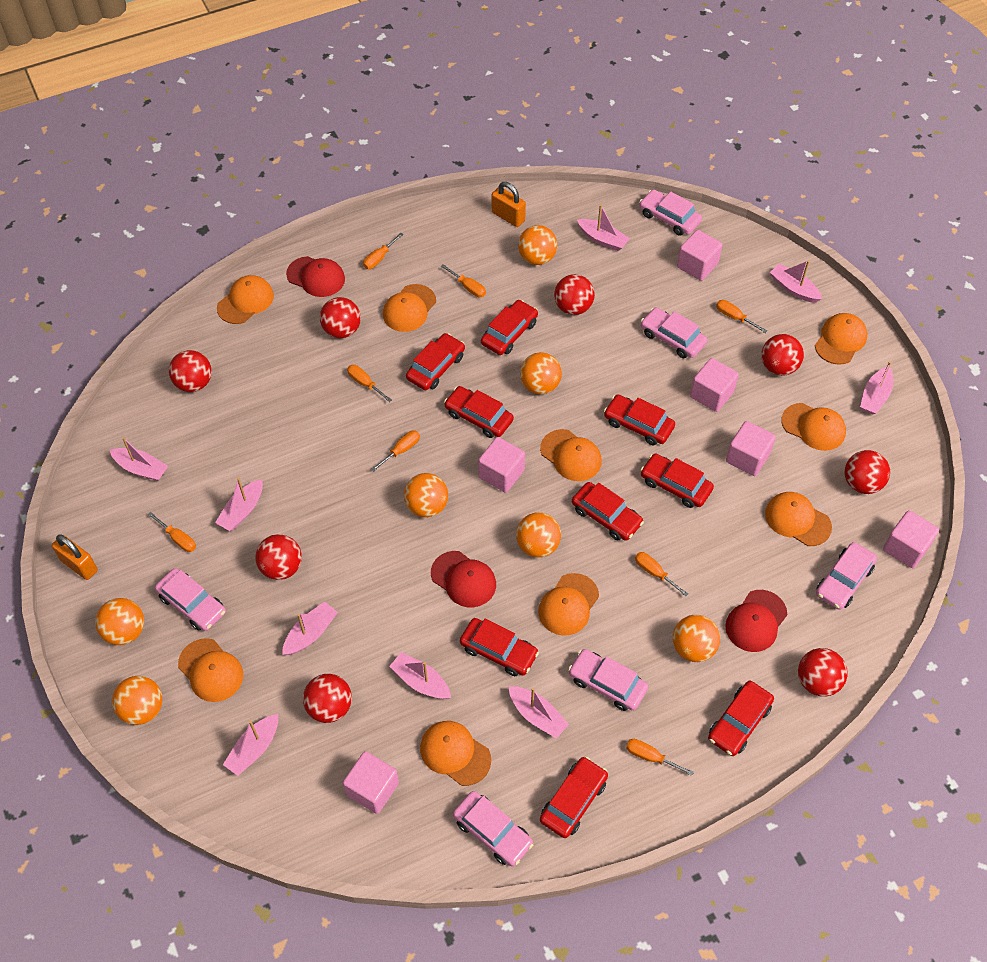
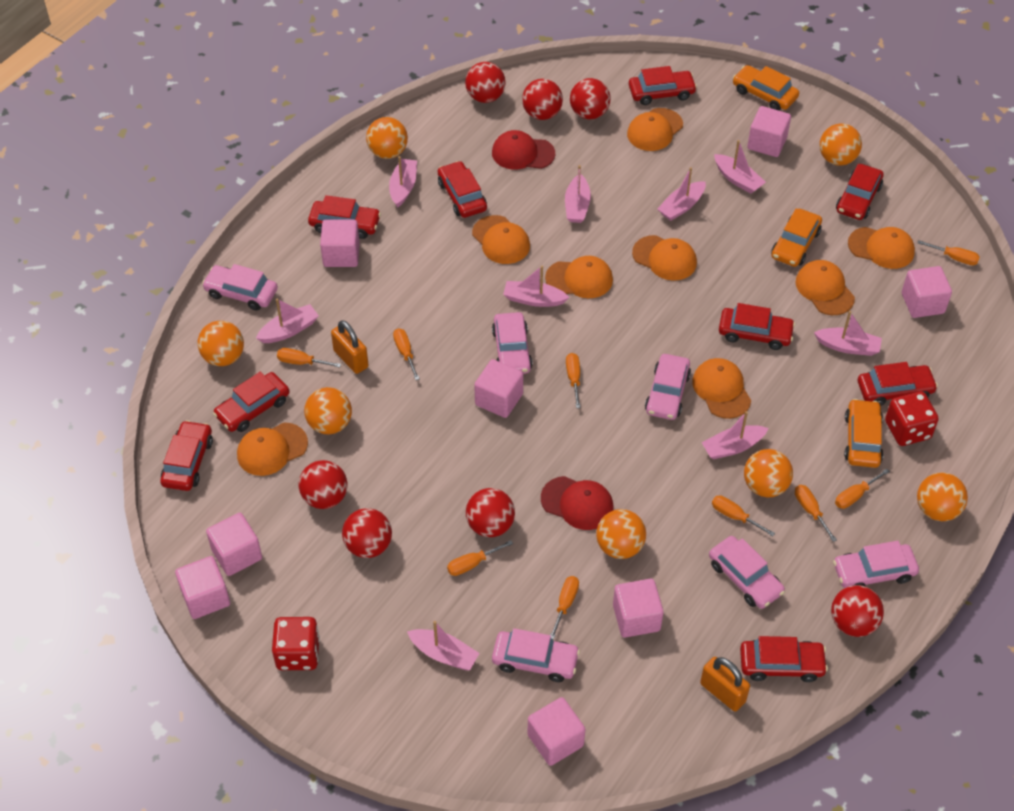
orange cap: 9 -> 8
orange car: 0 -> 3
orange screwdriver: 8 -> 9
pink cube: 6 -> 8
red ball: 8 -> 7
red cap: 3 -> 2
red dice: 0 -> 2

